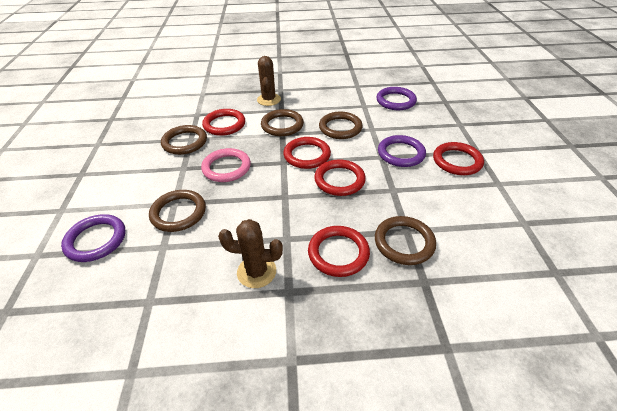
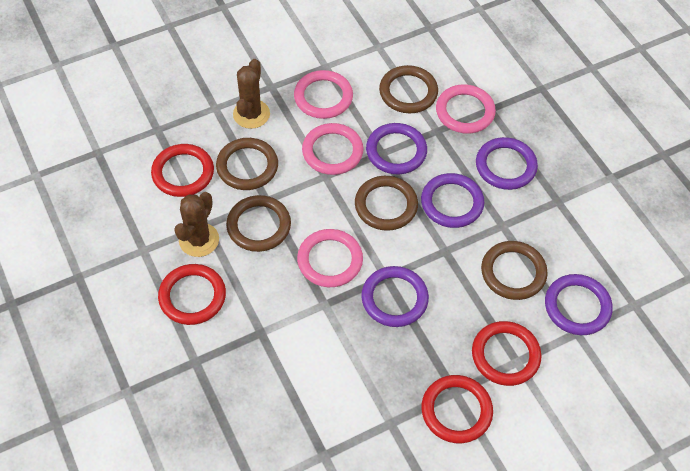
pink ring: 1 -> 4
purple ring: 3 -> 5
red ring: 5 -> 4

